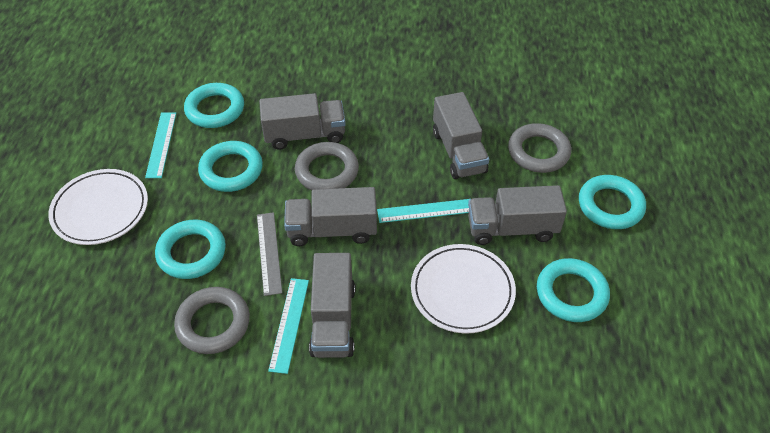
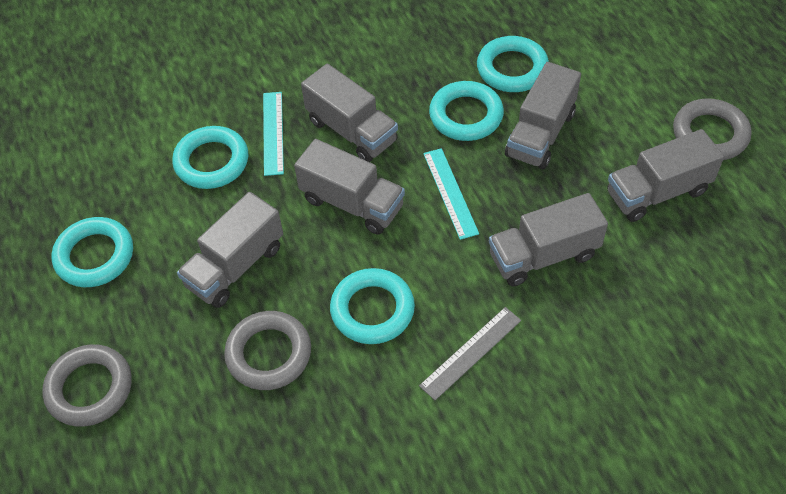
grey truck: 5 -> 6
turquoise ruler: 3 -> 2
white plate: 2 -> 0

